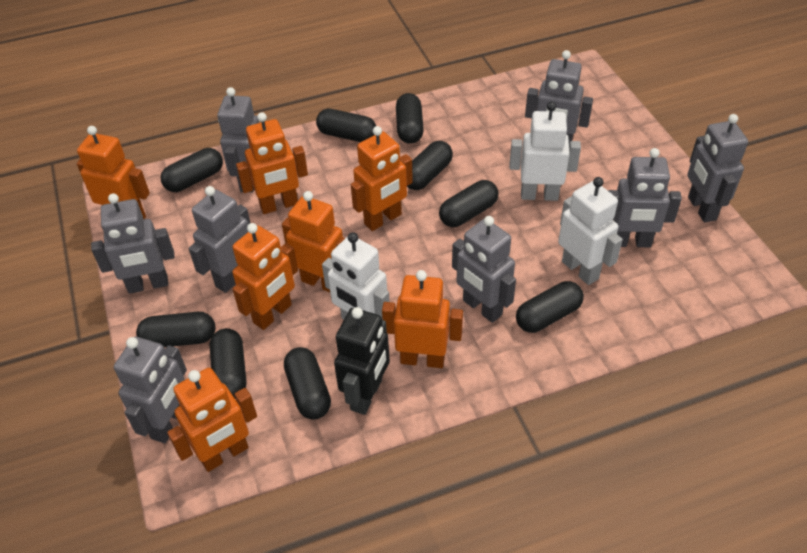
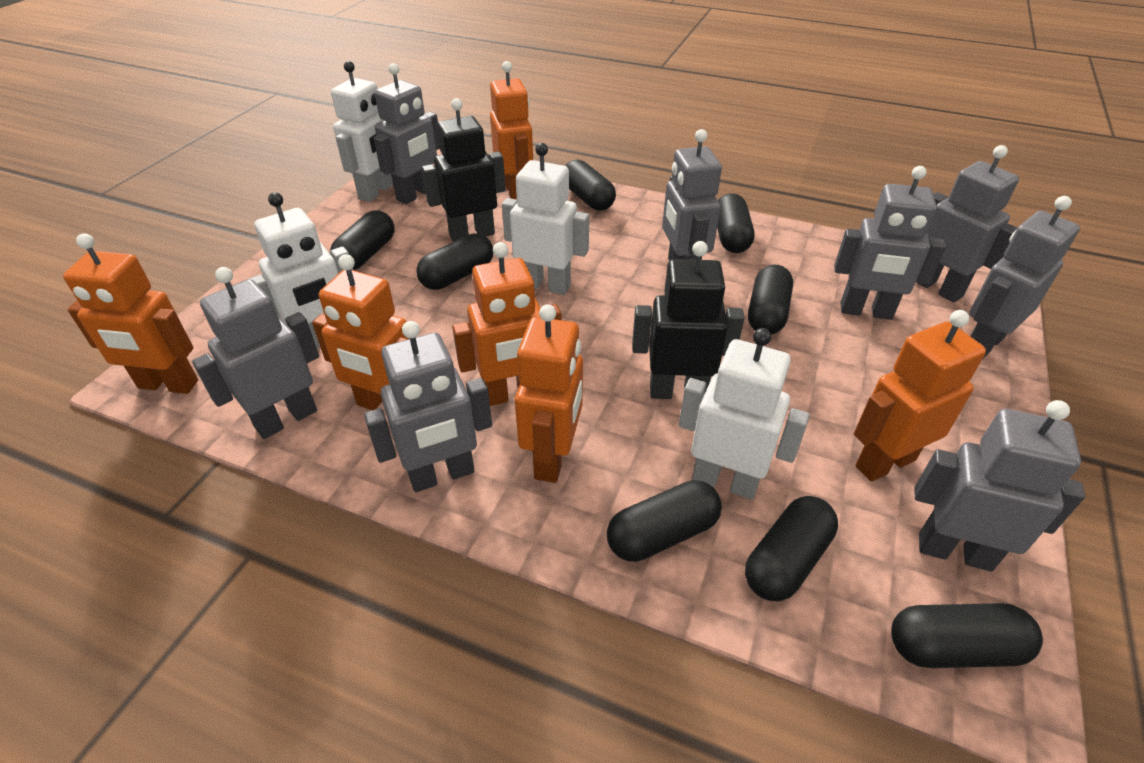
black capsule: 9 -> 8
black robot: 1 -> 2
orange robot: 7 -> 6
white robot: 3 -> 4

